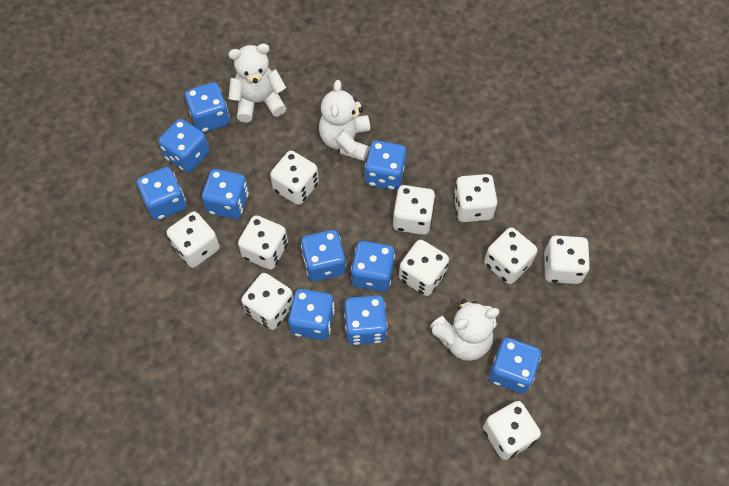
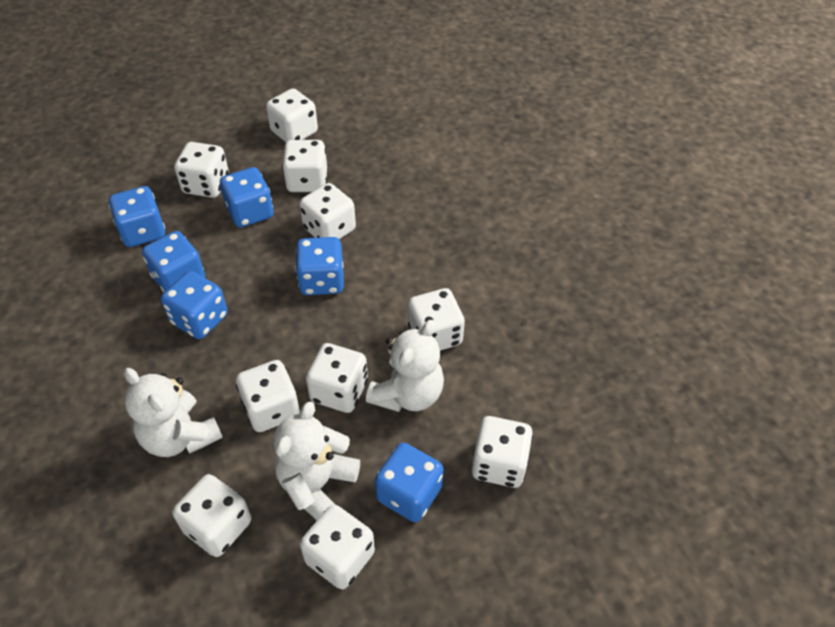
blue dice: 10 -> 6

